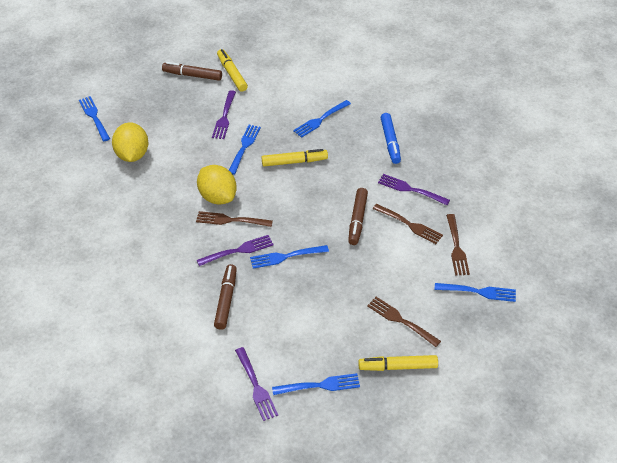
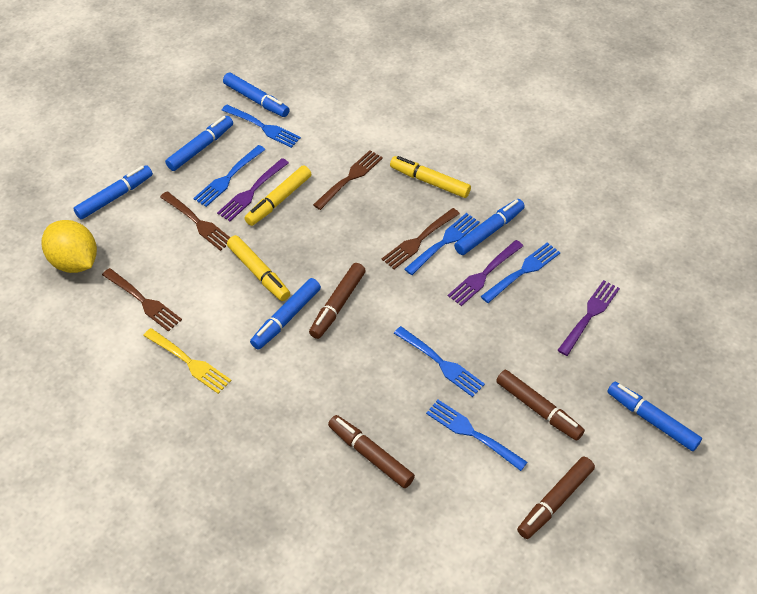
blue marker: 1 -> 6
brown marker: 3 -> 4
purple fork: 4 -> 3
yellow fork: 0 -> 1
yellow lemon: 2 -> 1

